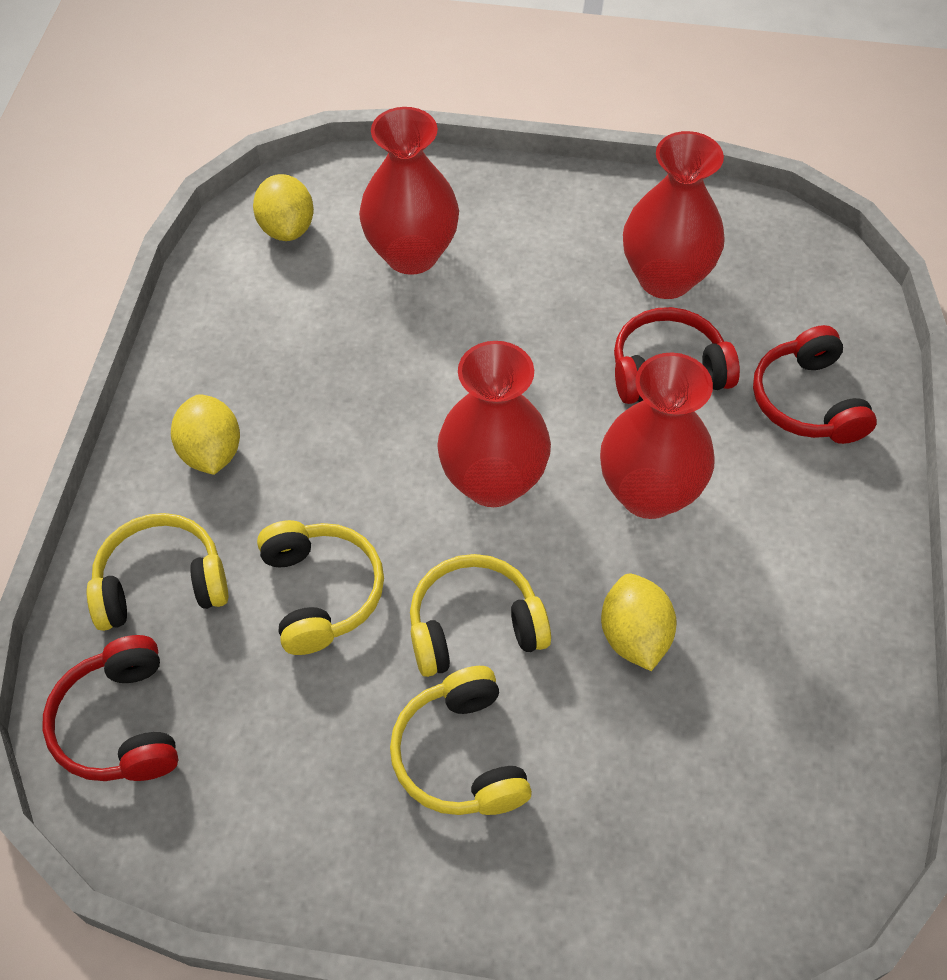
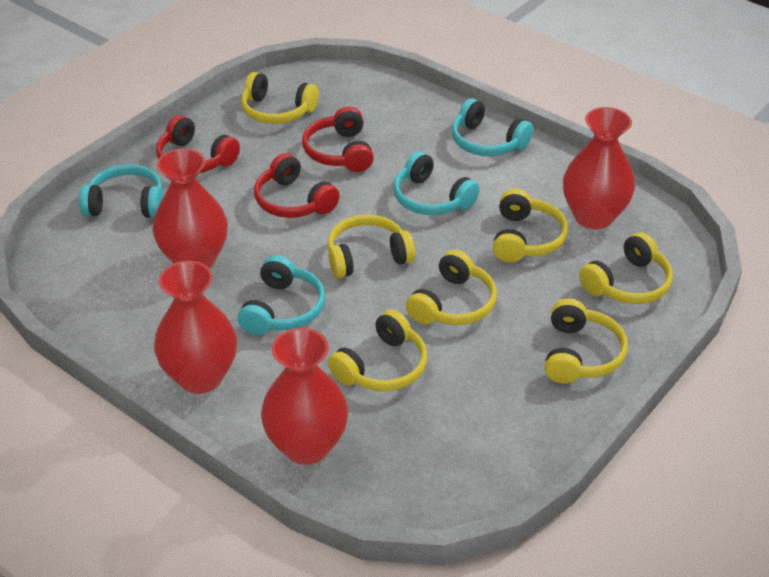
turquoise headphones: 0 -> 4
yellow headphones: 4 -> 7
yellow lemon: 3 -> 0

